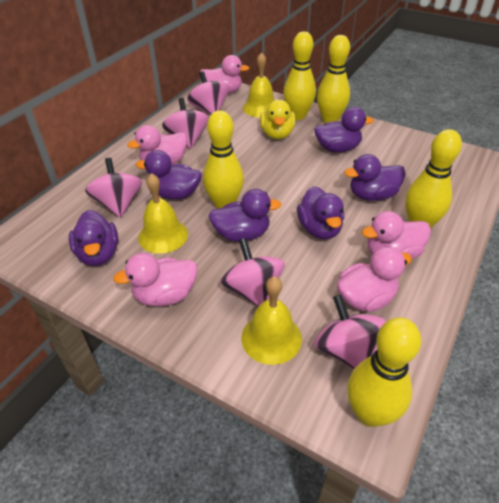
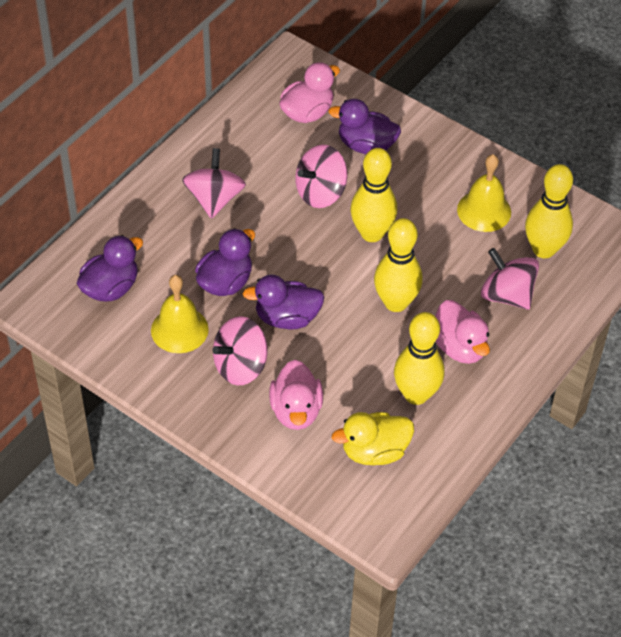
pink duck: 5 -> 3
pink spinning top: 5 -> 4
purple duck: 6 -> 4
yellow bell: 3 -> 2
yellow bowling pin: 5 -> 4

